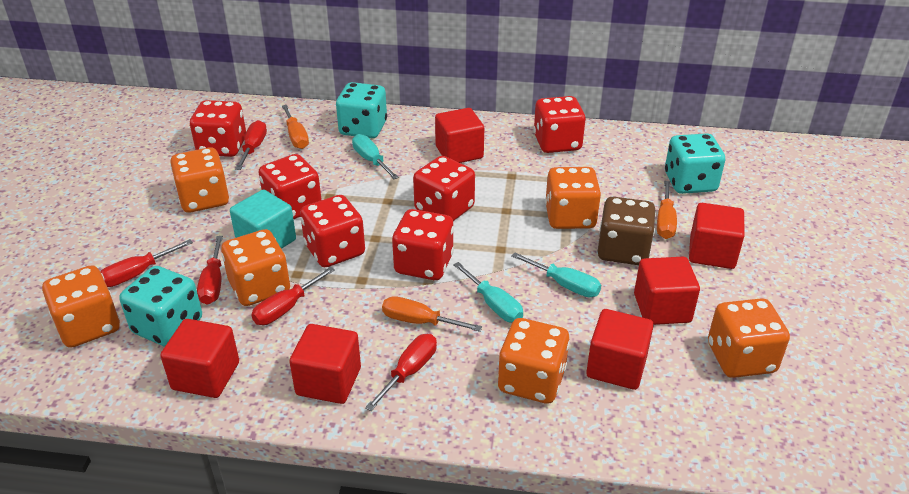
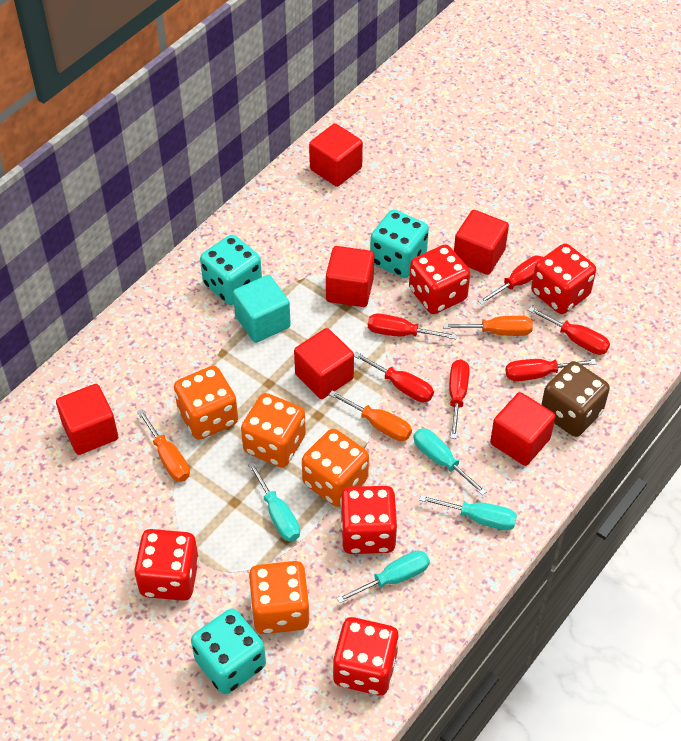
orange dice: 6 -> 4
red dice: 6 -> 5
red screwdriver: 5 -> 6
turquoise screwdriver: 3 -> 4

